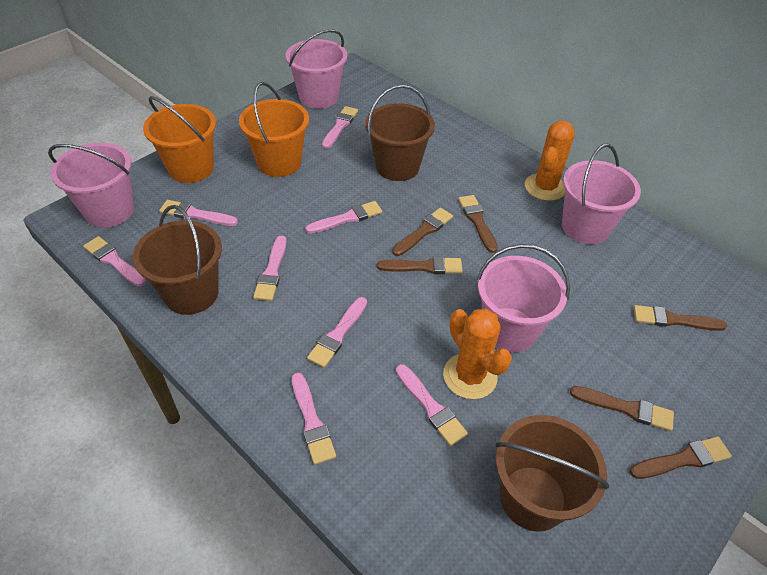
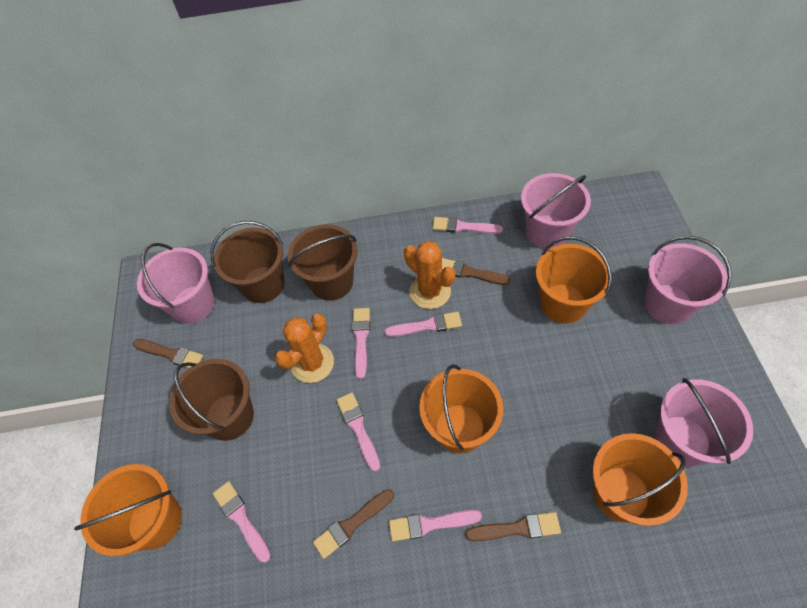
brown brush: 6 -> 4
orange bucket: 2 -> 4
pink brush: 8 -> 6

